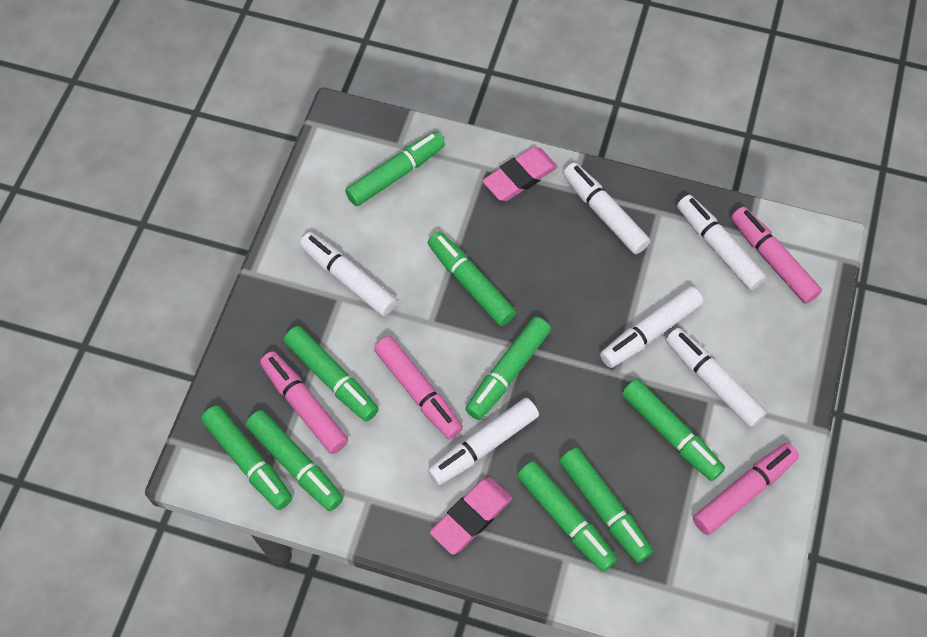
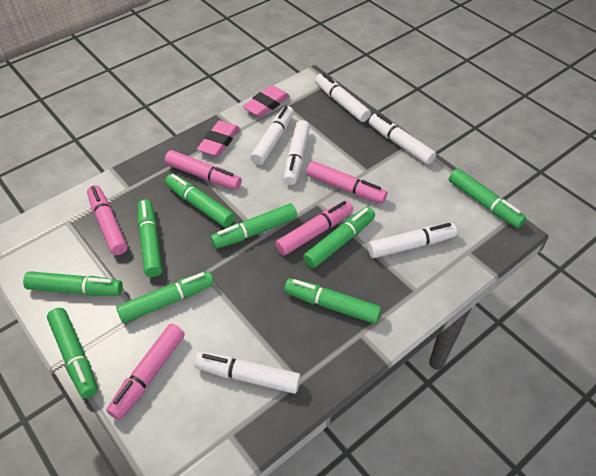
pink marker: 4 -> 5

